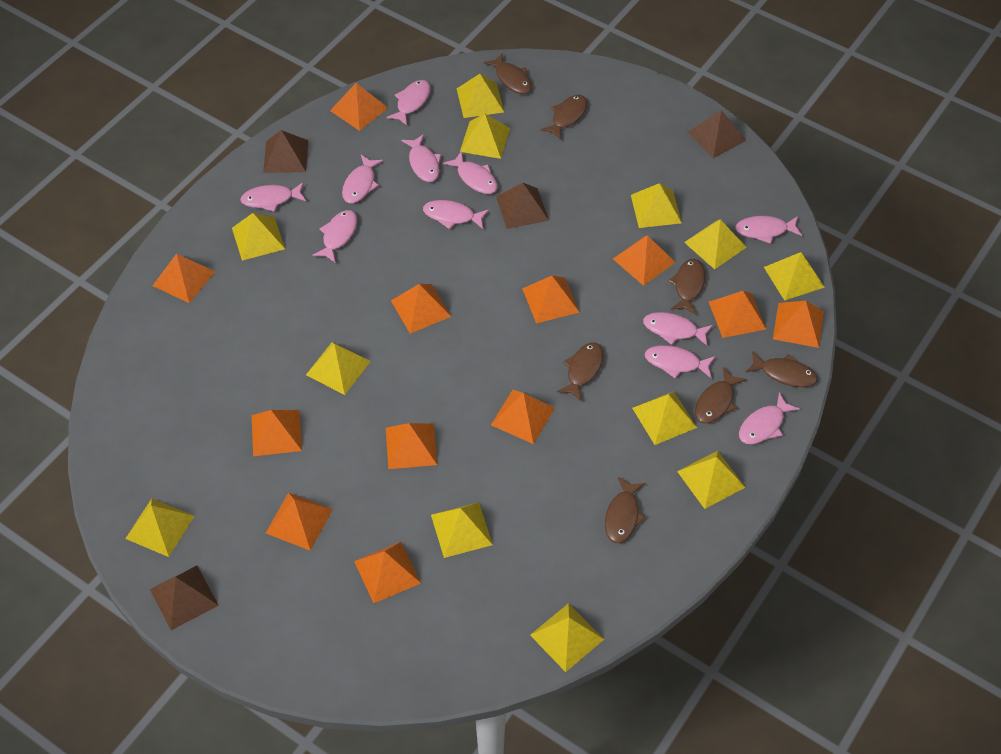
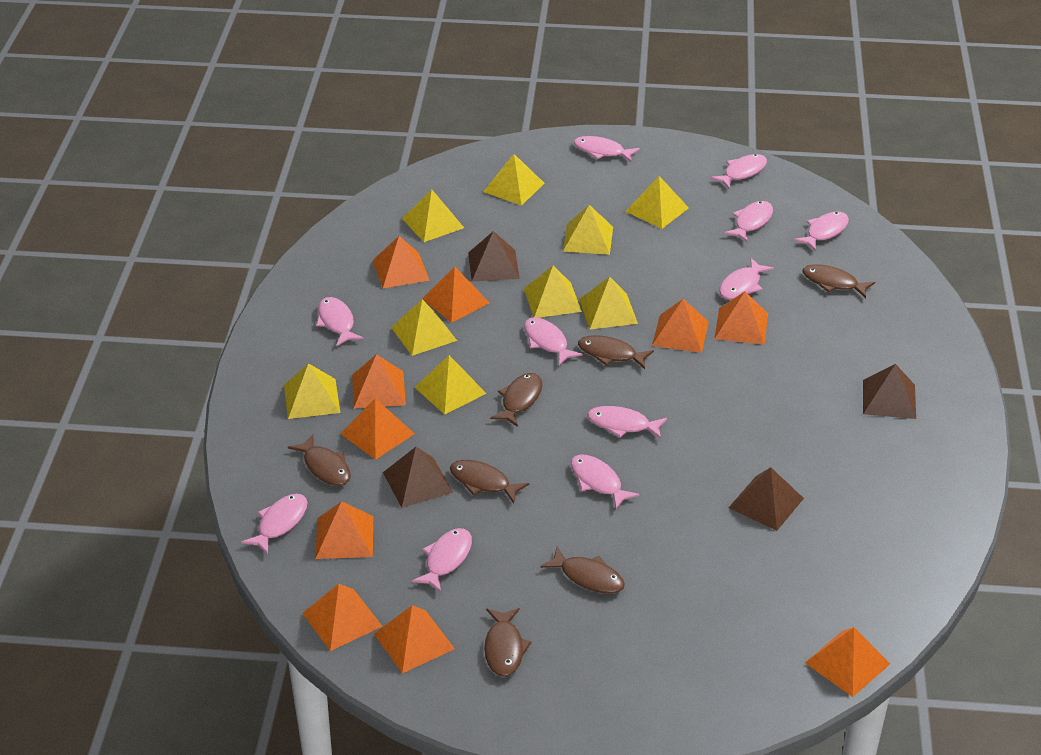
orange pyramid: 12 -> 10
yellow pyramid: 12 -> 9

